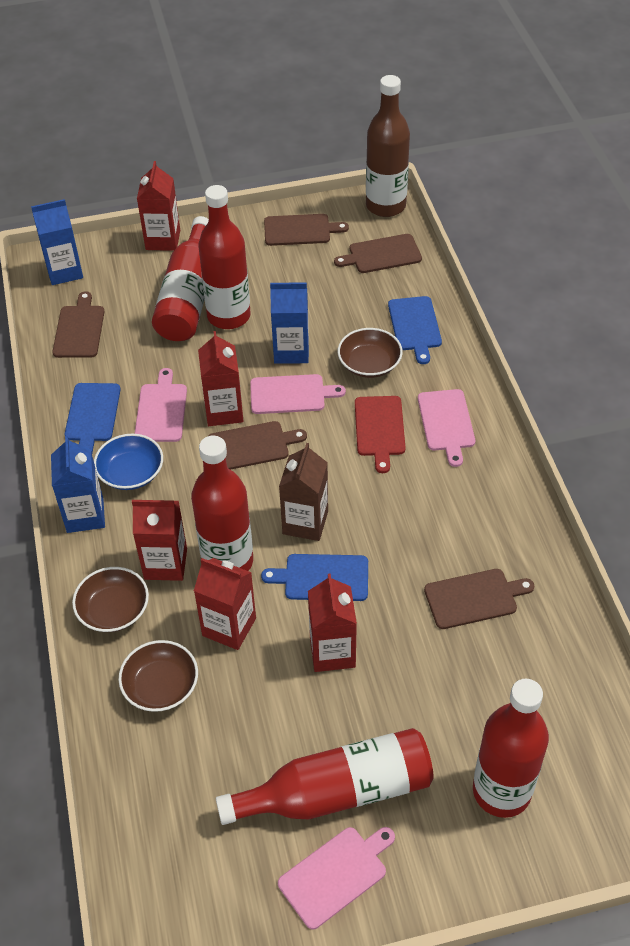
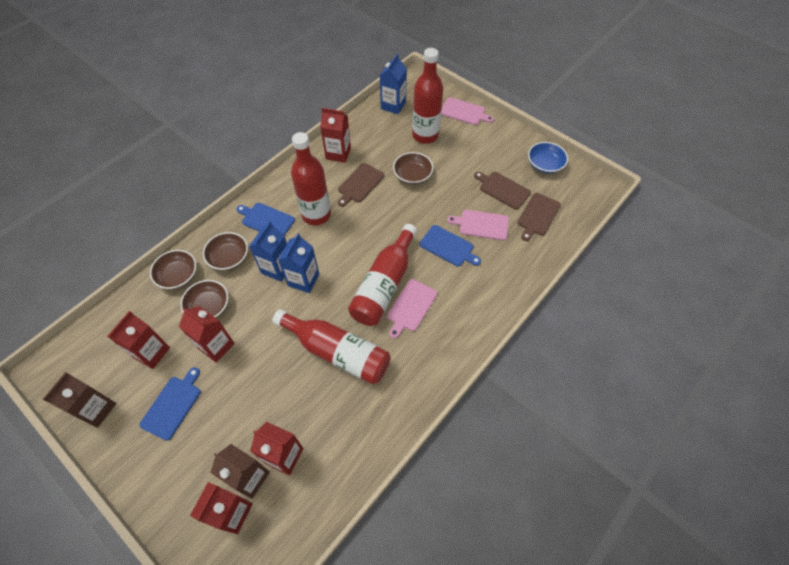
brown bottle: 1 -> 0
brown bowl: 3 -> 4
brown carton: 1 -> 2
brown cutting board: 5 -> 3
pink cutting board: 4 -> 3
red bottle: 5 -> 4
red cutting board: 1 -> 0

